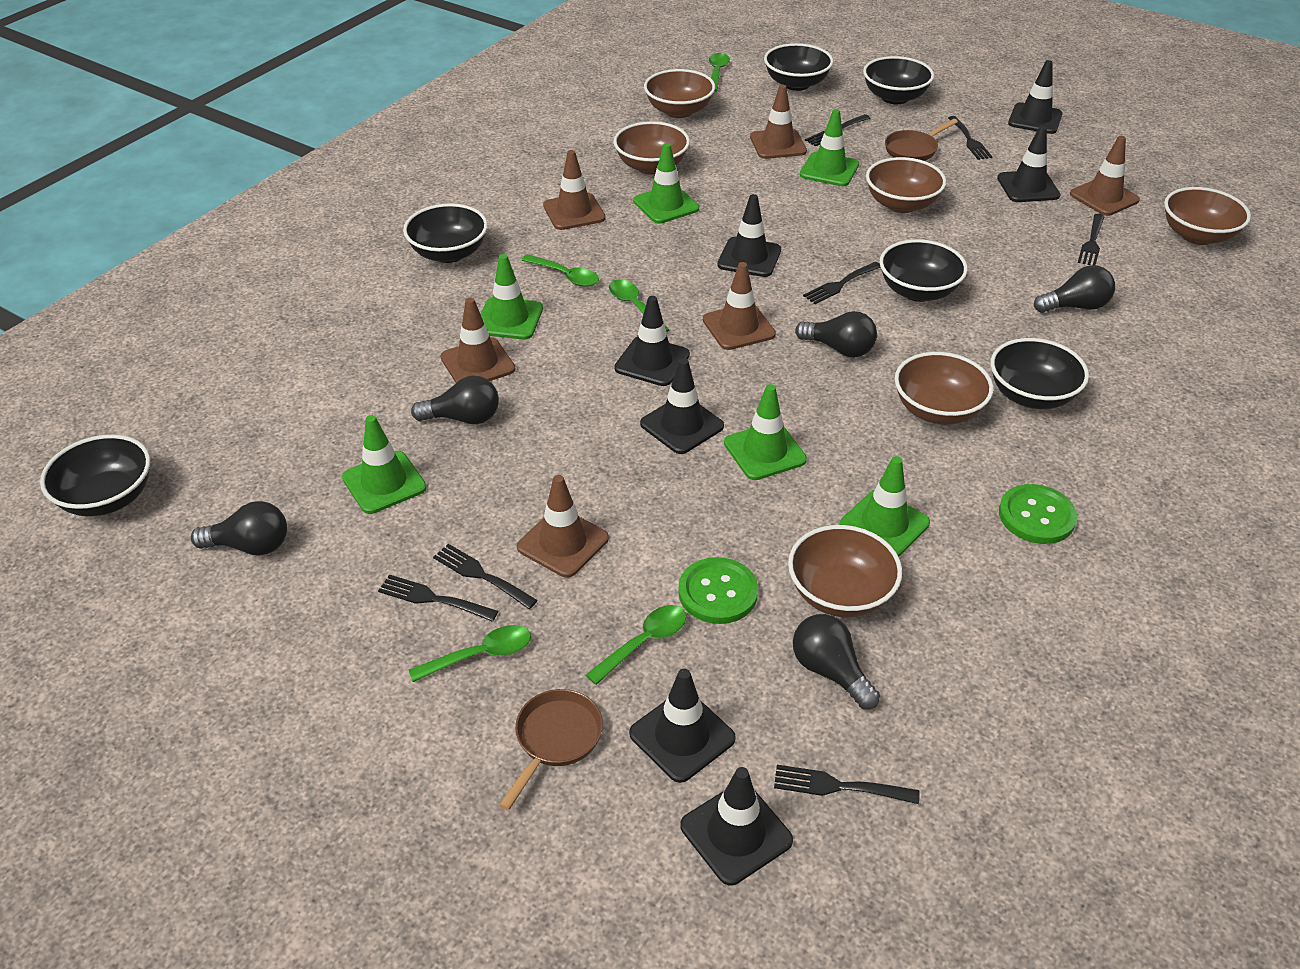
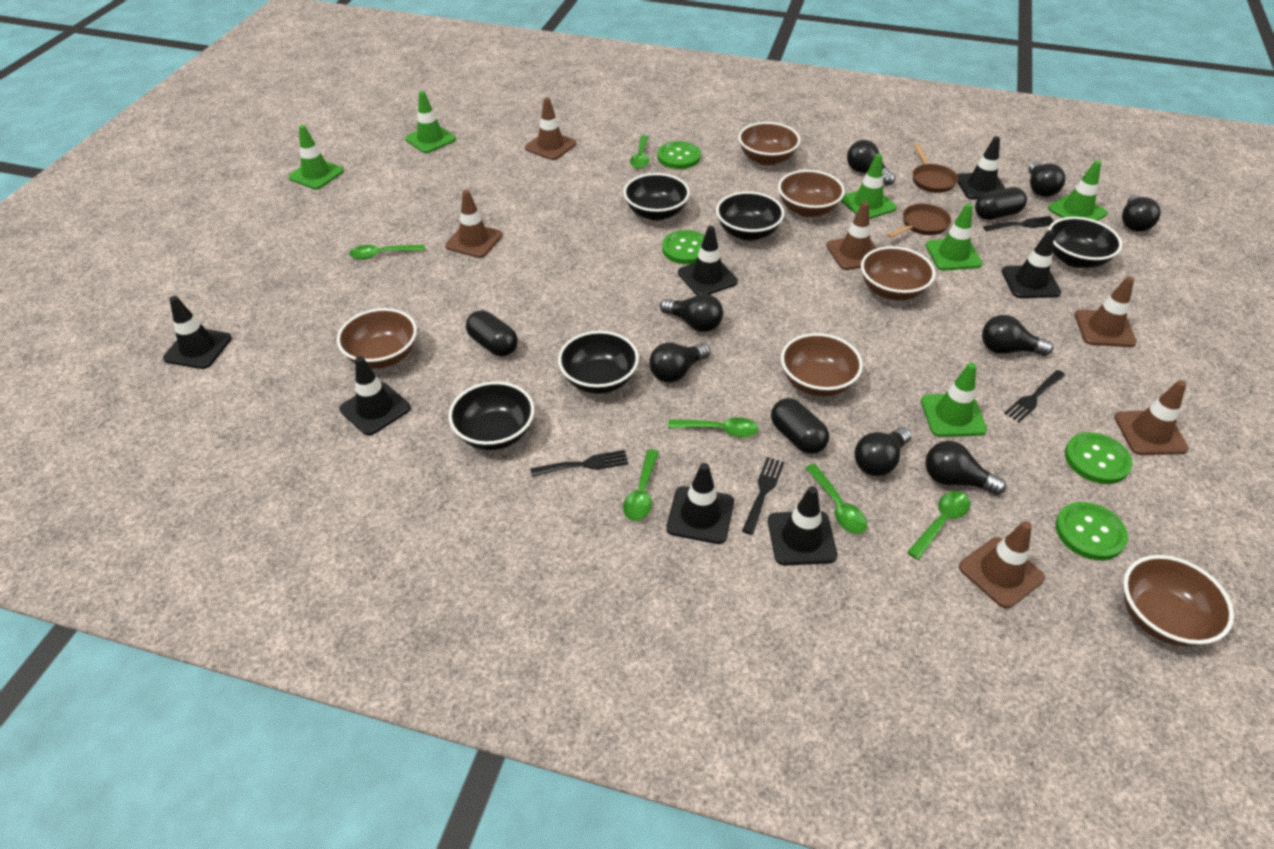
black bowl: 6 -> 5
black capsule: 0 -> 3
black fork: 7 -> 4
black light bulb: 5 -> 8
green button: 2 -> 4
green spoon: 5 -> 6

